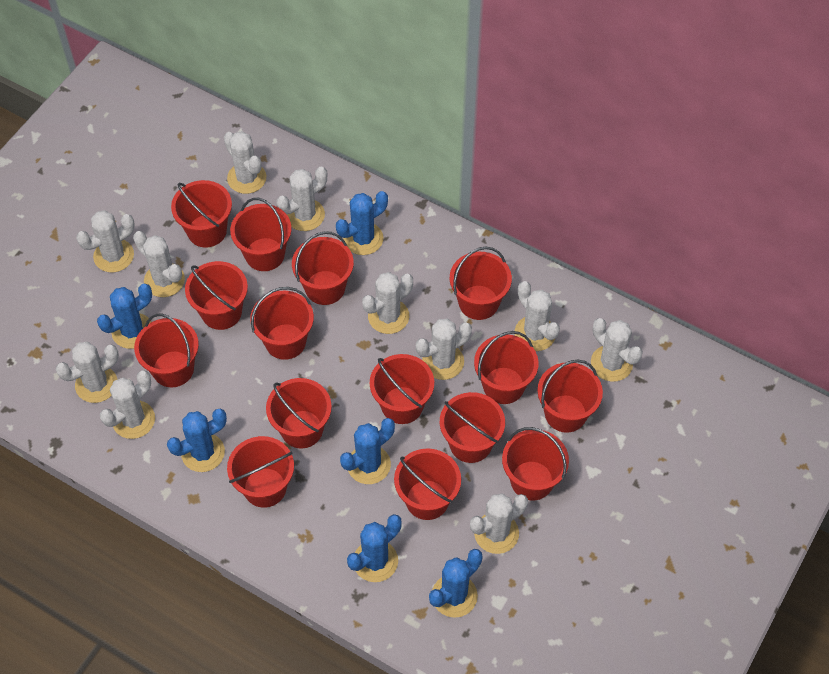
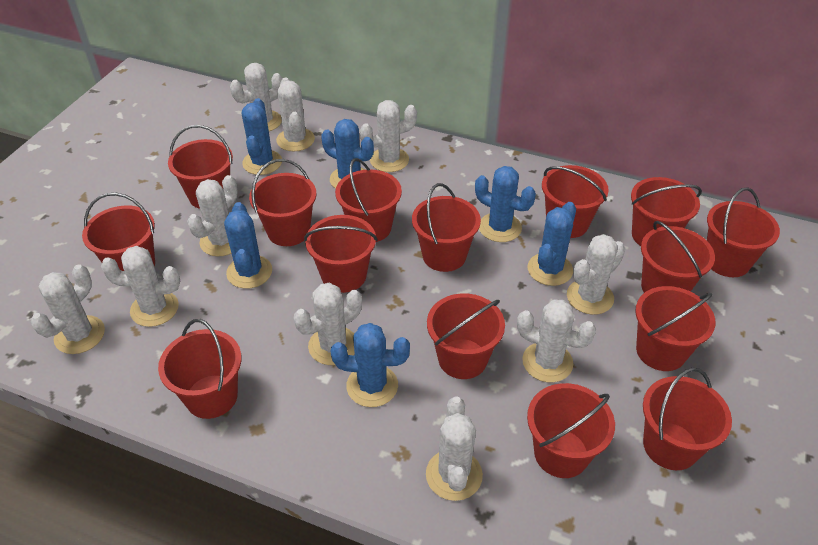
white cactus: 11 -> 10

